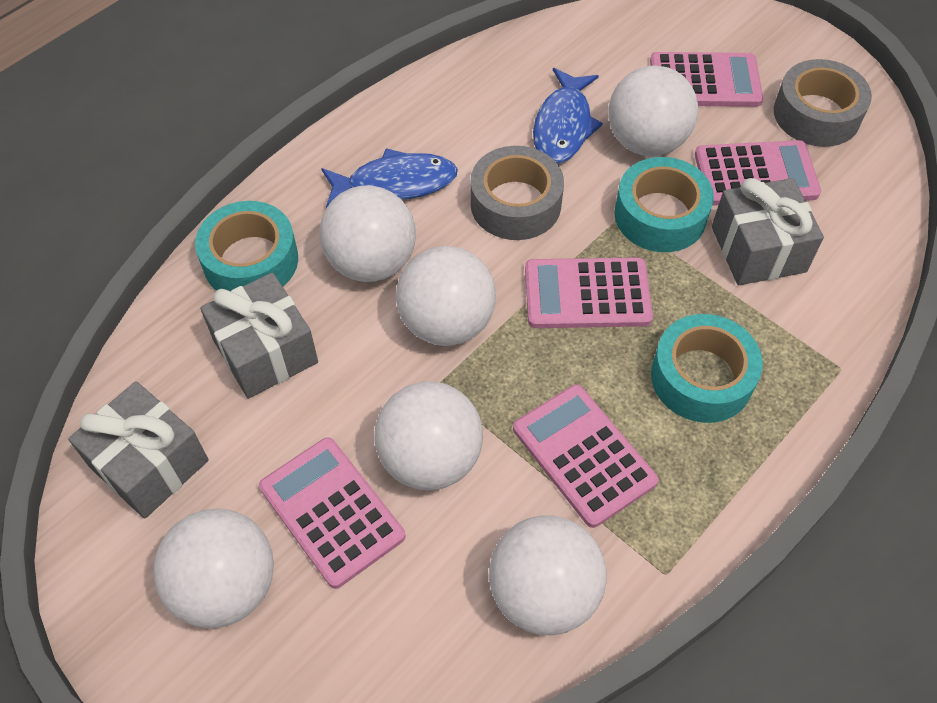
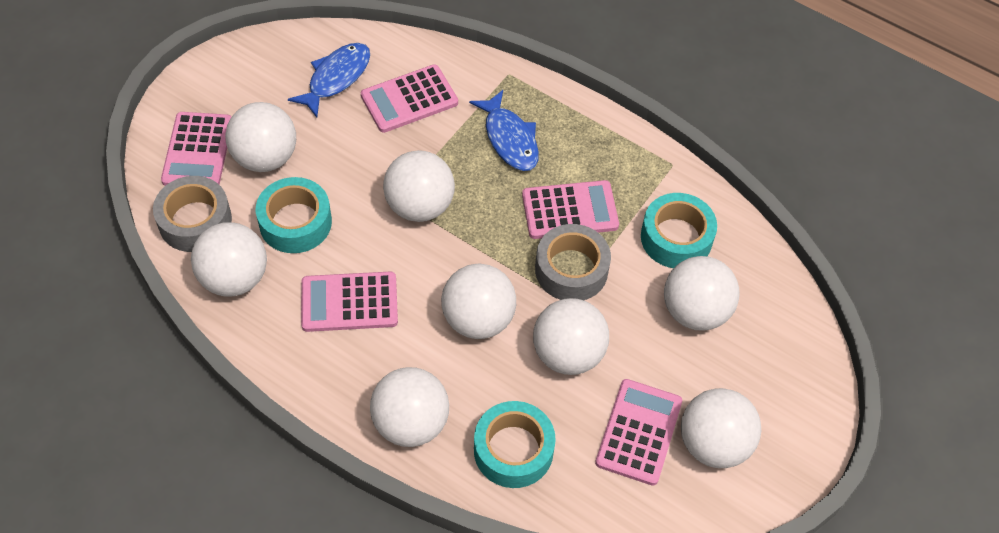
grey gift: 3 -> 0
white ball: 6 -> 8

